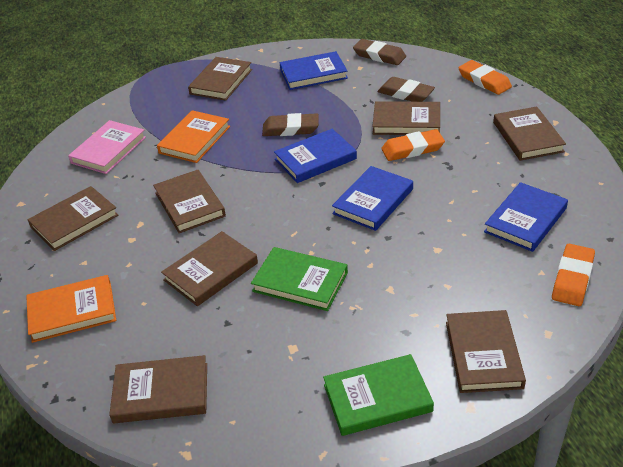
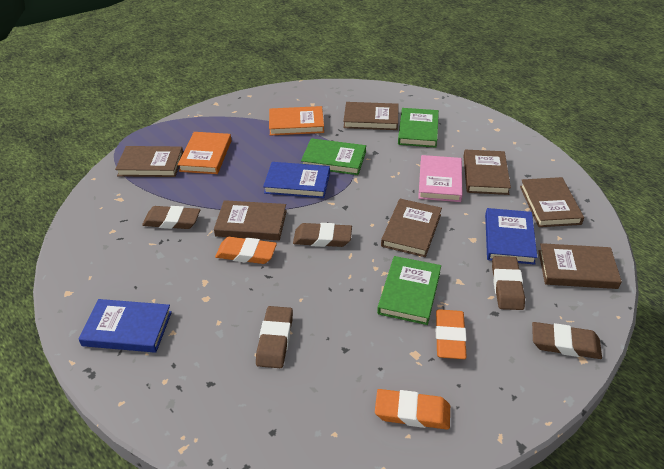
blue book: 4 -> 3
brown book: 8 -> 7
brown eraser: 3 -> 5
green book: 2 -> 3

